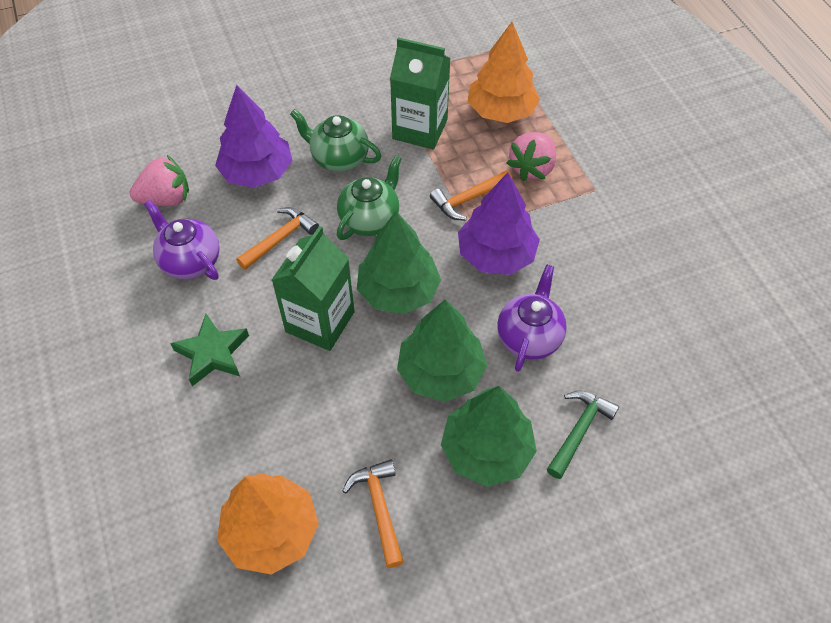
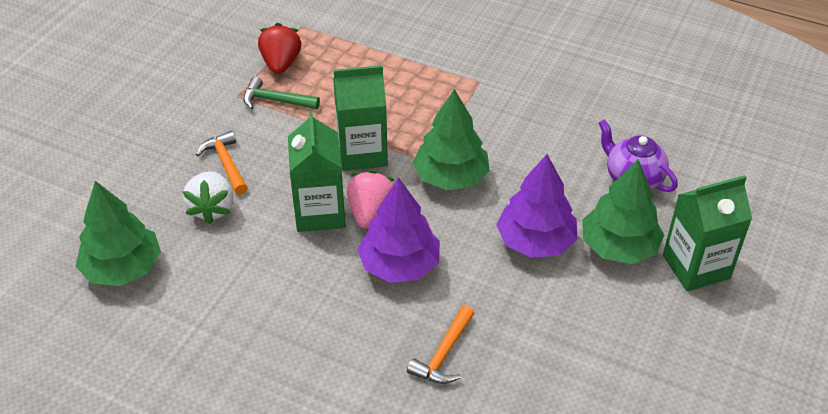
green carton: 2 -> 3
green star: 1 -> 0
green teapot: 2 -> 0
orange hammer: 3 -> 2
orange tree: 2 -> 0
pink strawberry: 2 -> 1
purple teapot: 2 -> 1
red strawberry: 0 -> 1
white strawberry: 0 -> 1

